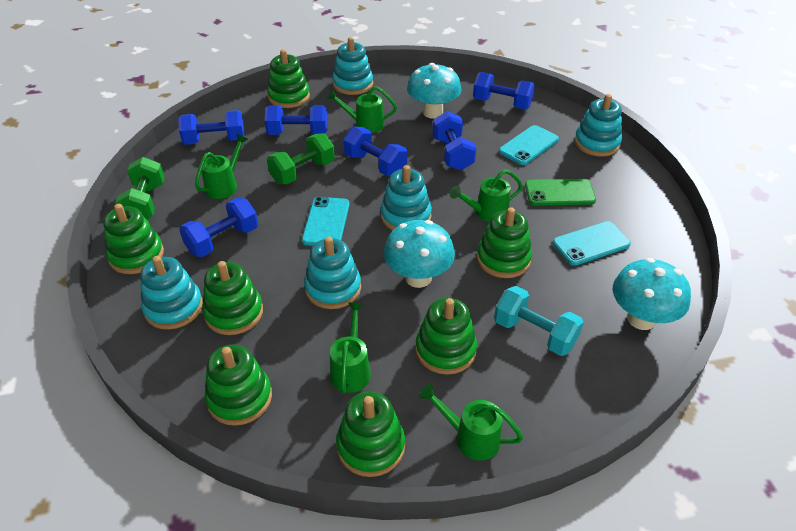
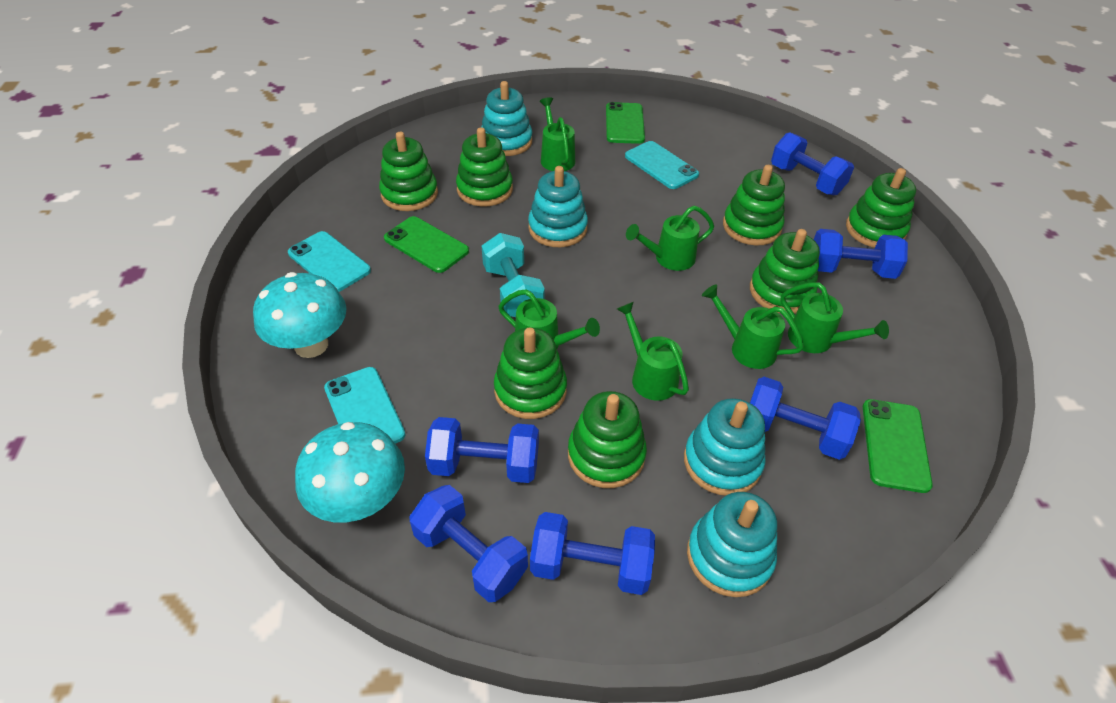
green dumbbell: 2 -> 0
green phone: 1 -> 3
green watering can: 5 -> 6
turquoise mushroom: 3 -> 2
turquoise stacking toy: 5 -> 4

